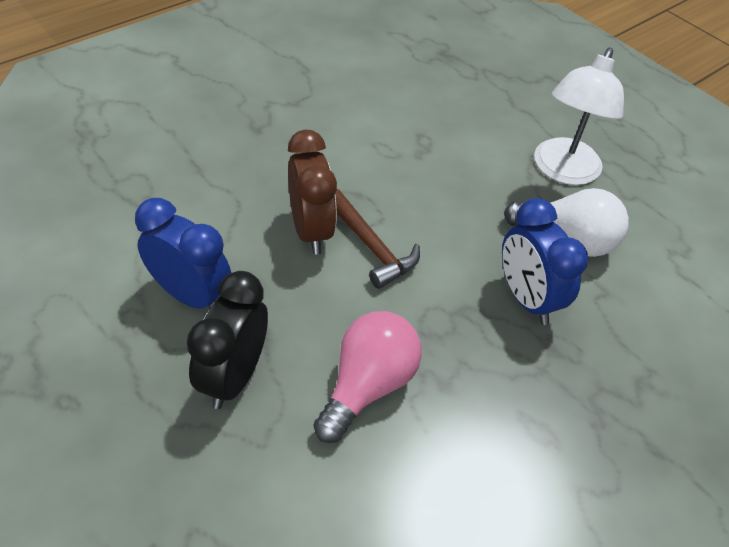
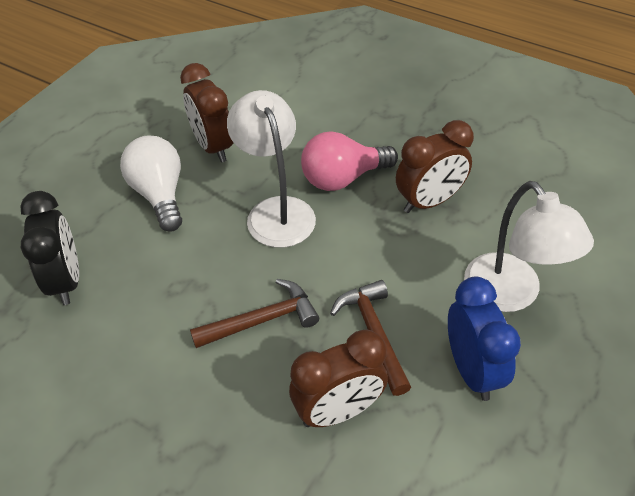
blue clock: 2 -> 1
brown clock: 1 -> 3
brown hammer: 1 -> 2
white lamp: 1 -> 2

